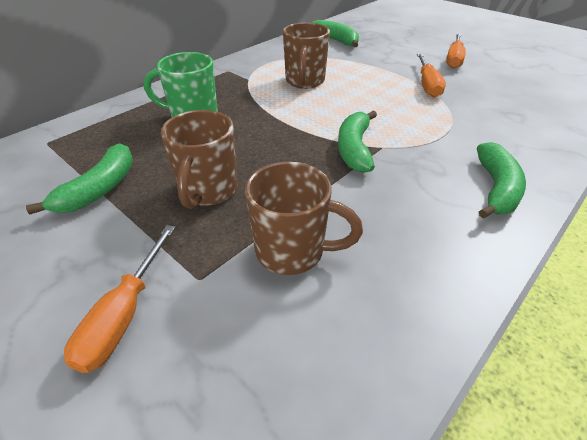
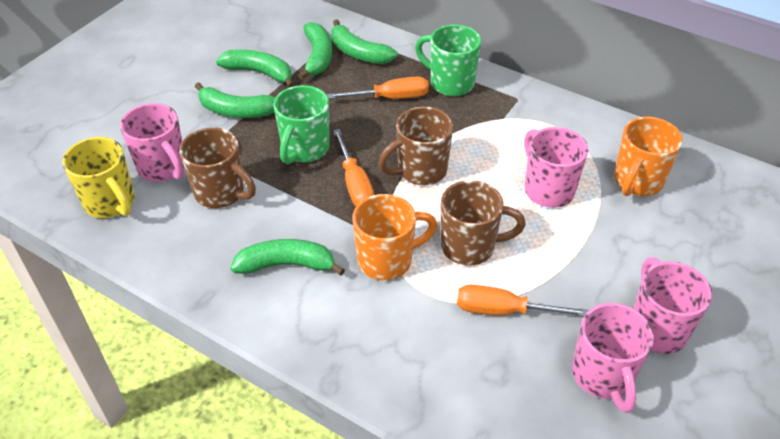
green banana: 4 -> 5
green mug: 1 -> 2
orange mug: 0 -> 2
pink mug: 0 -> 4
yellow mug: 0 -> 1

